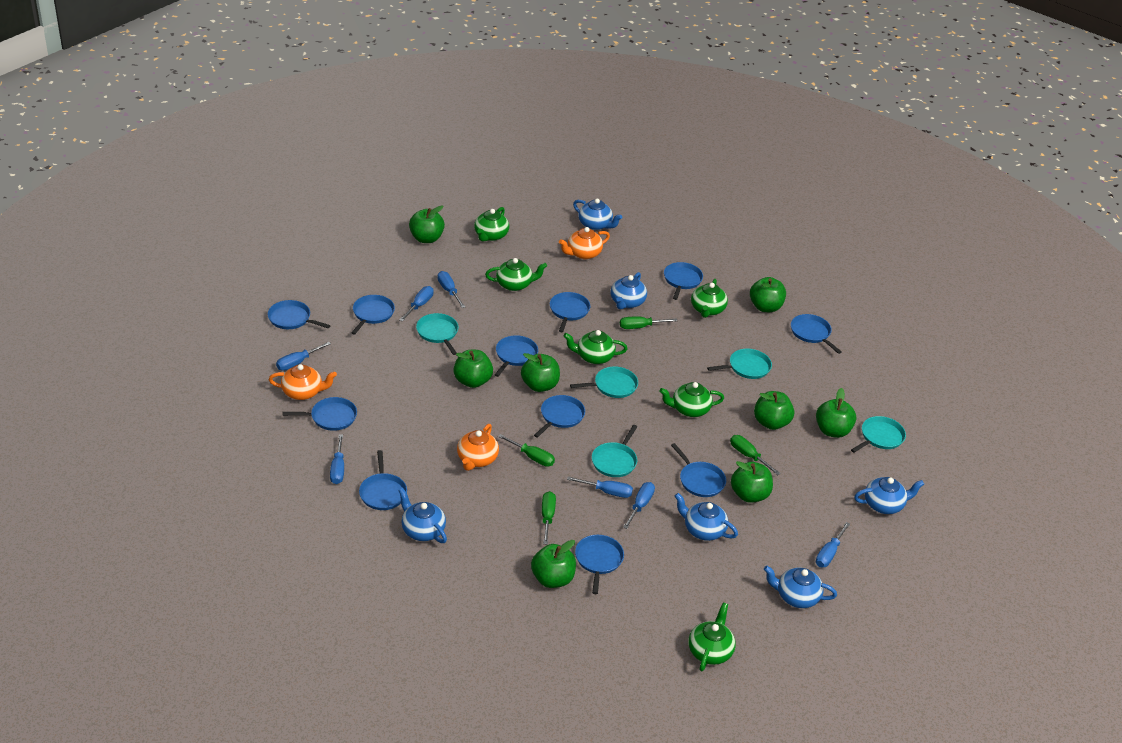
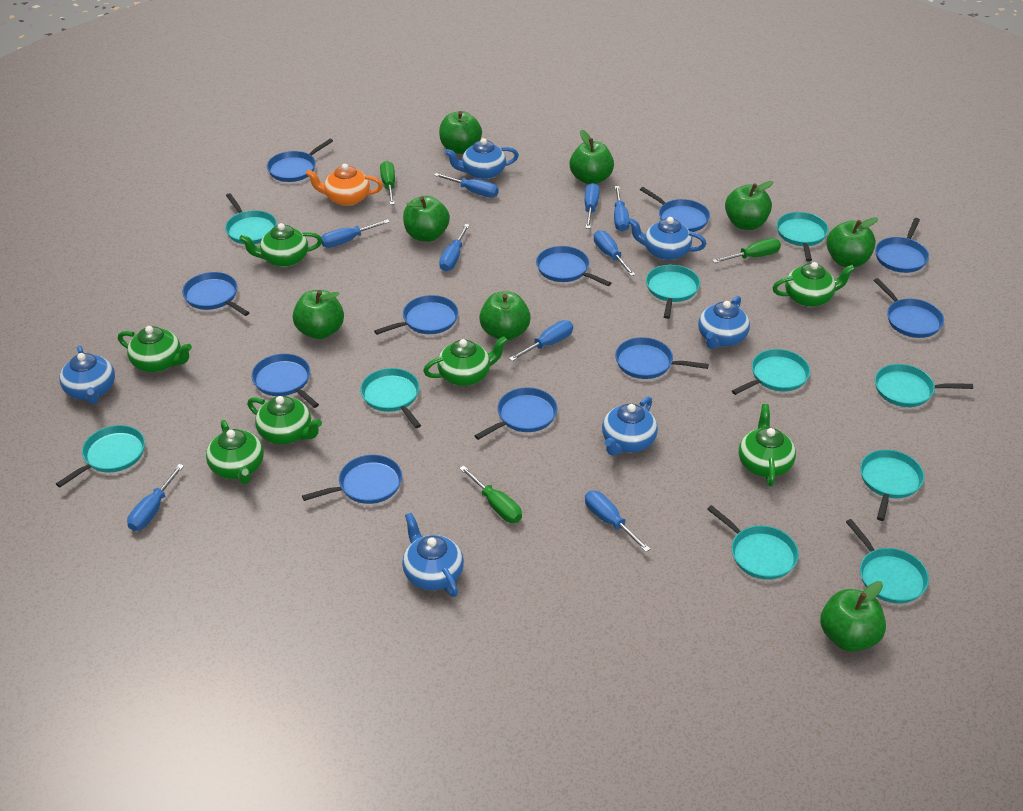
blue screwdriver: 7 -> 9
green screwdriver: 4 -> 3
green teapot: 6 -> 7
orange teapot: 3 -> 1
turquoise pan: 5 -> 10

